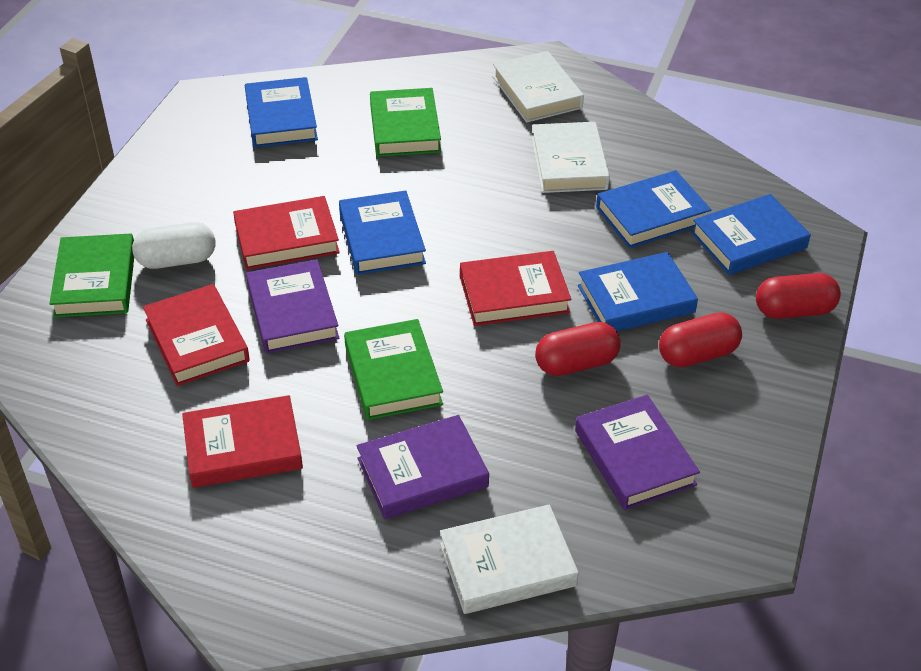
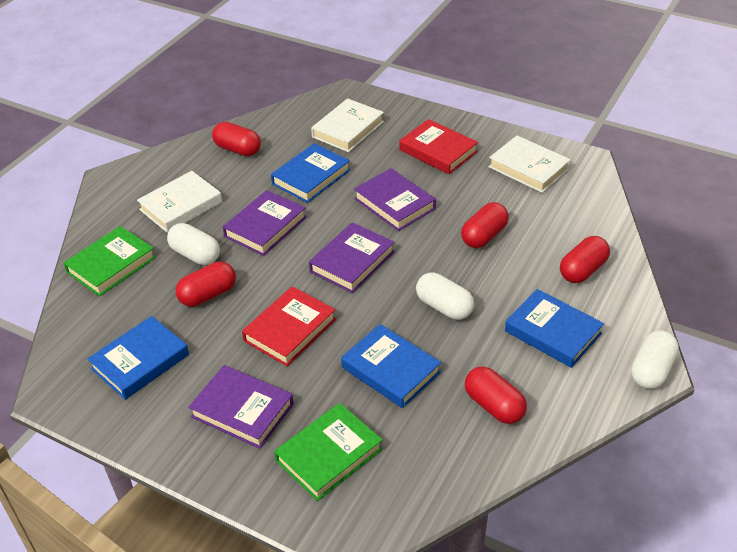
blue book: 5 -> 4
green book: 3 -> 2
purple book: 3 -> 4
red book: 4 -> 2
red capsule: 3 -> 5
white capsule: 1 -> 3

